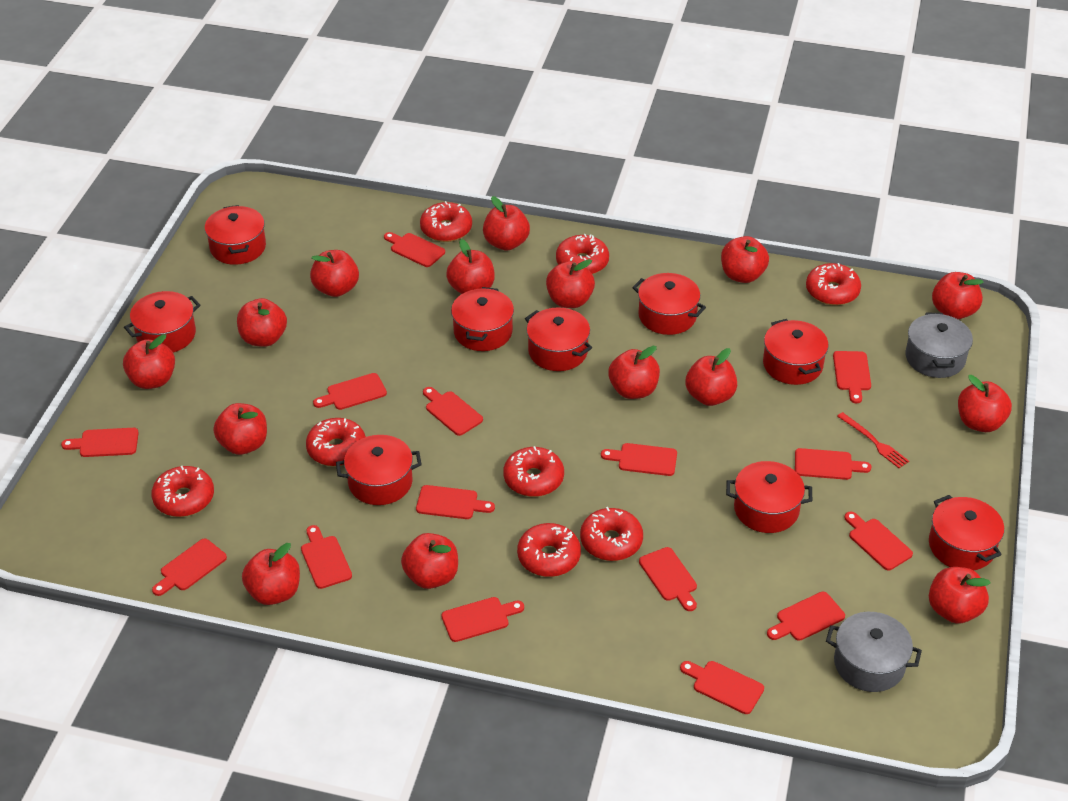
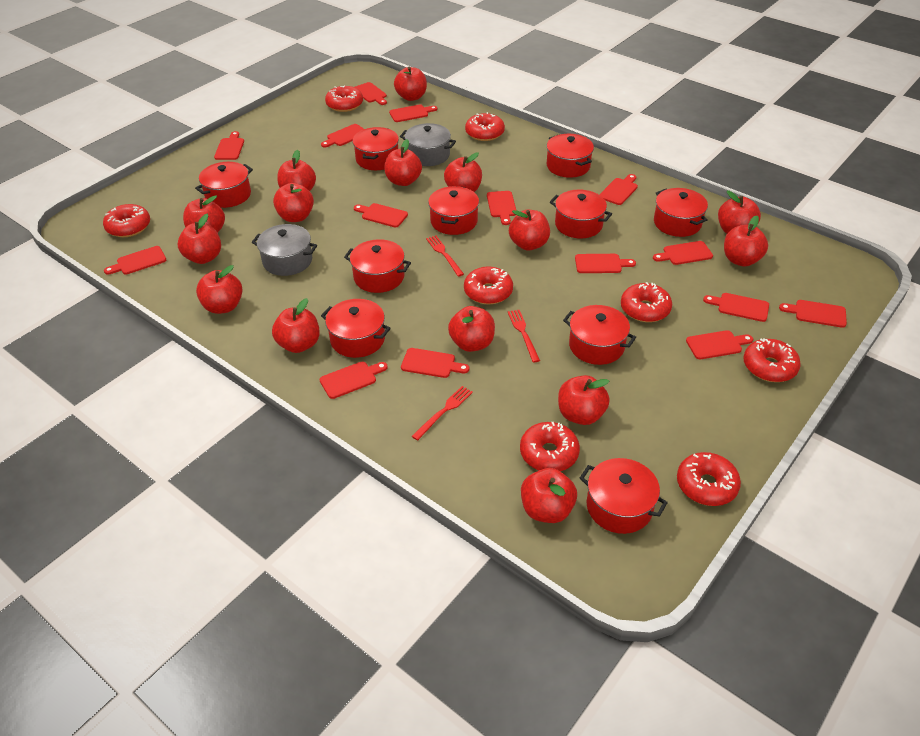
red fork: 1 -> 3
red pot: 9 -> 10

